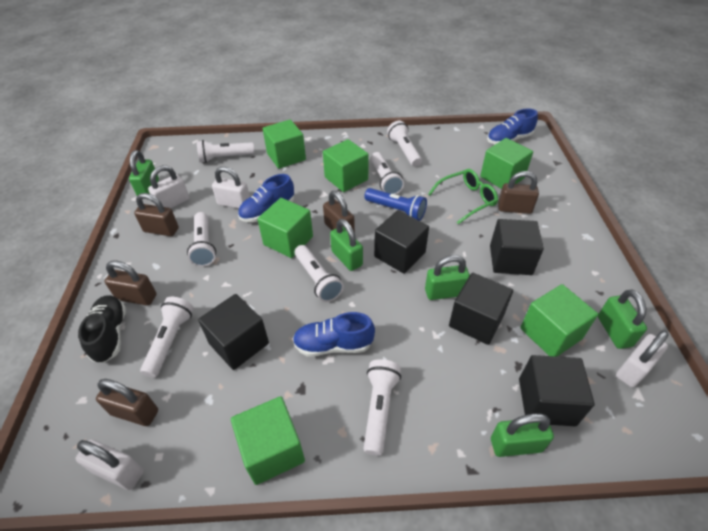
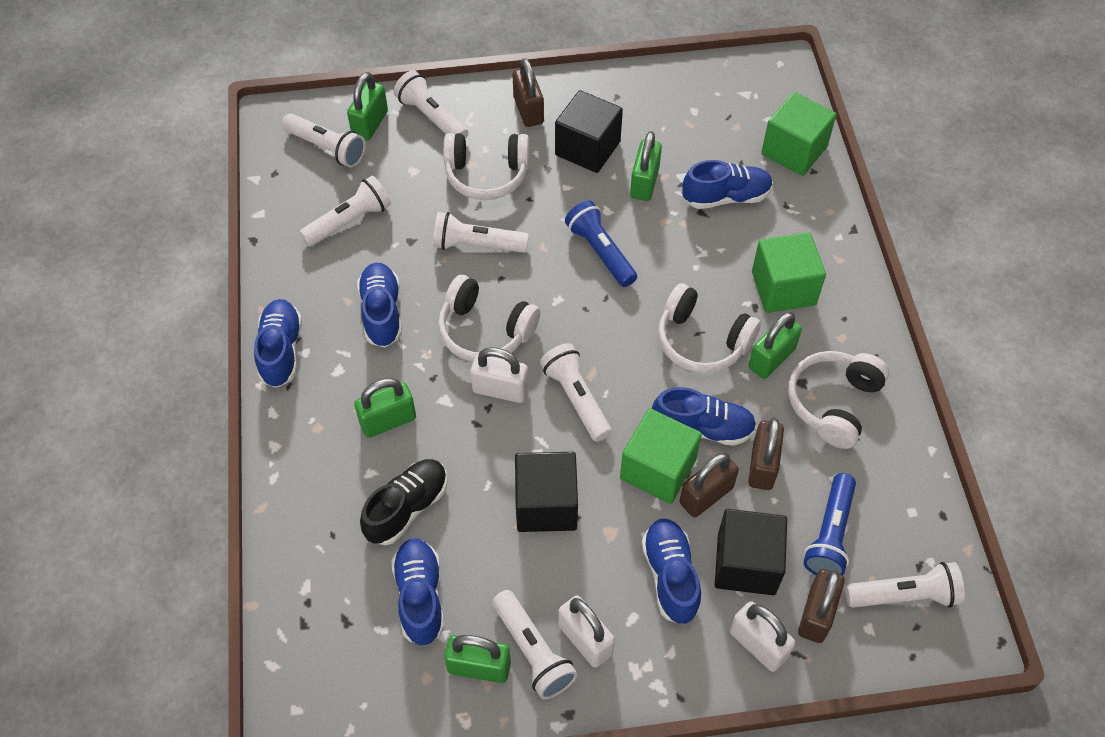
black cube: 5 -> 3
blue flashlight: 1 -> 2
blue shoe: 3 -> 6
brown padlock: 5 -> 4
green cube: 6 -> 3
green glasses: 1 -> 0
white headphones: 0 -> 4
white padlock: 4 -> 3

